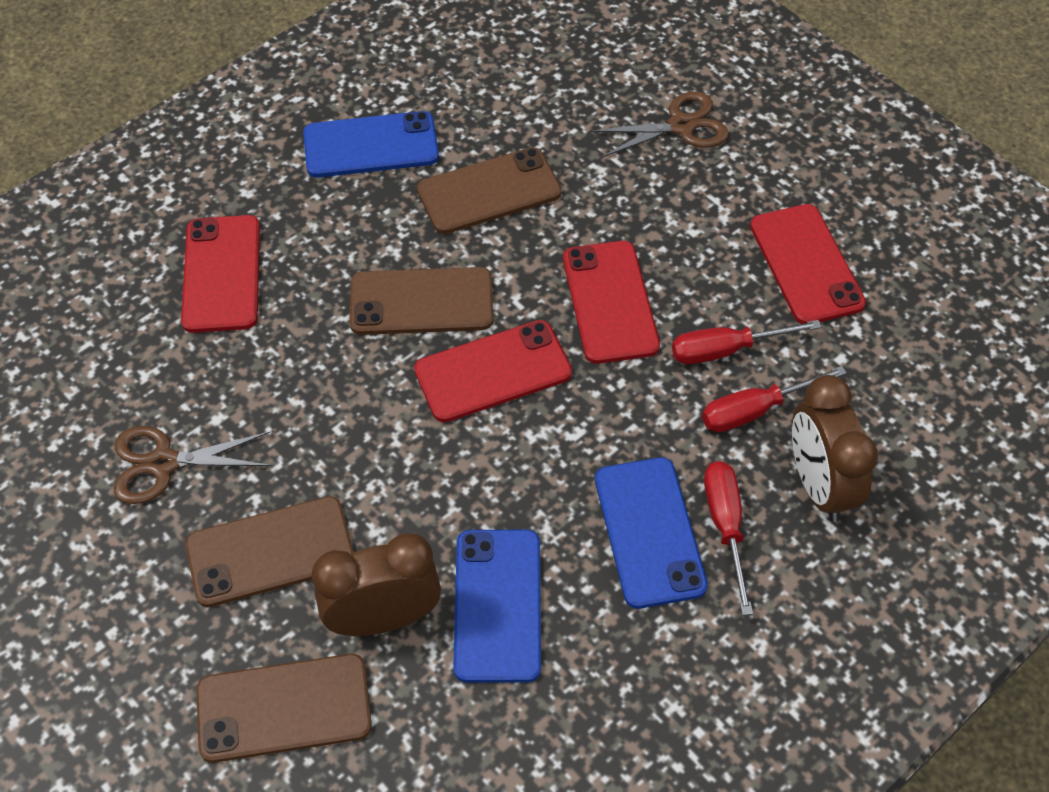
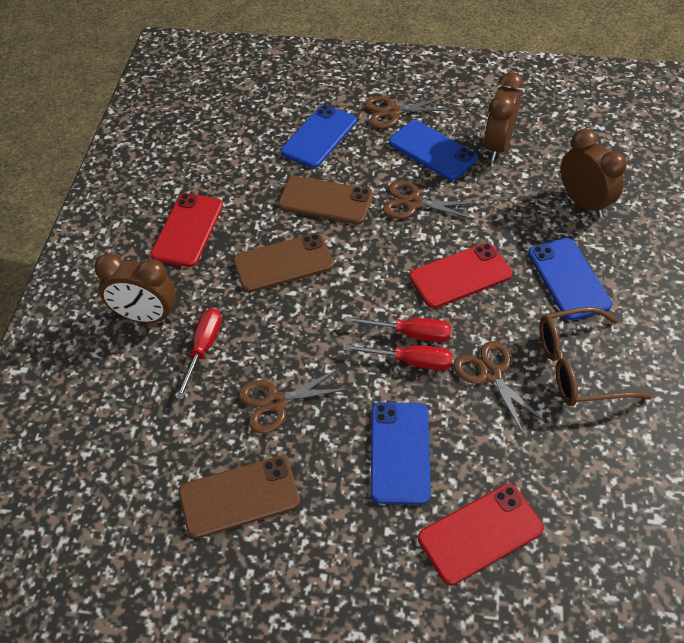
blue phone: 3 -> 4
brown clock: 2 -> 3
brown glasses: 0 -> 1
brown phone: 4 -> 3
brown scissors: 2 -> 4
red phone: 4 -> 3

